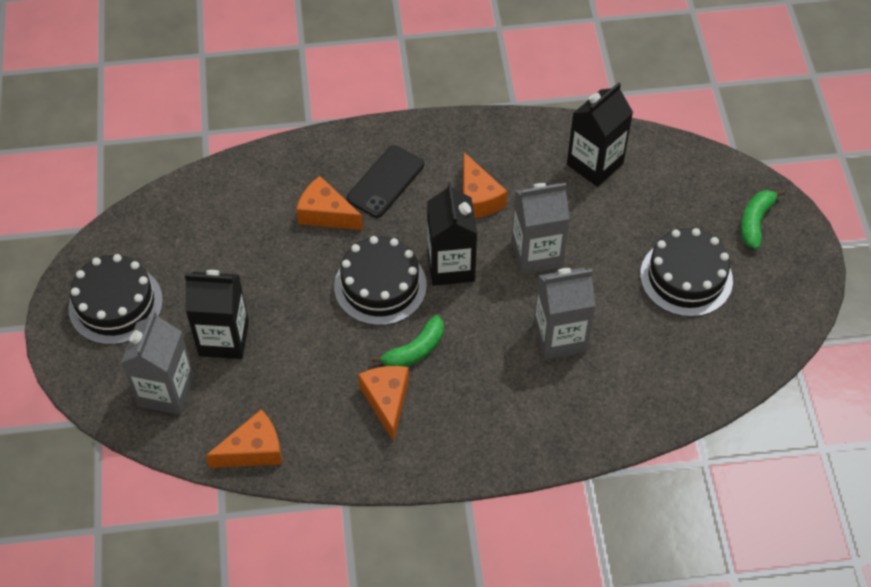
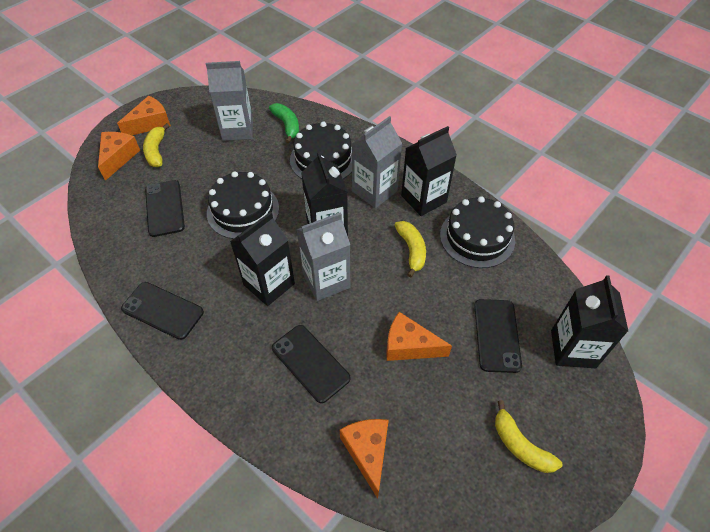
black carton: 3 -> 4
black phone: 1 -> 4
green banana: 2 -> 1
yellow banana: 0 -> 3

